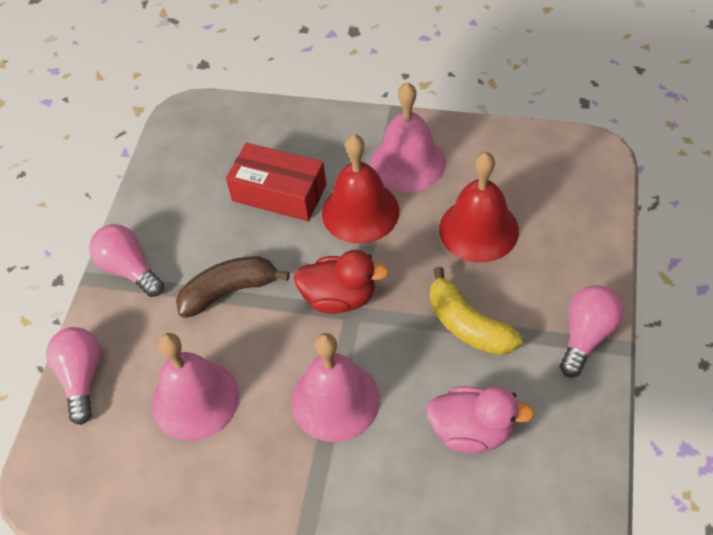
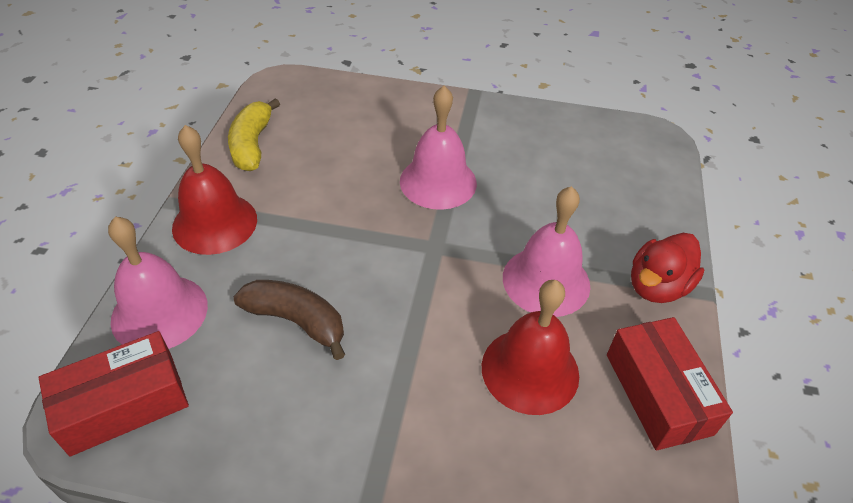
pink duck: 1 -> 0
pink light bulb: 3 -> 0
red box: 1 -> 2

